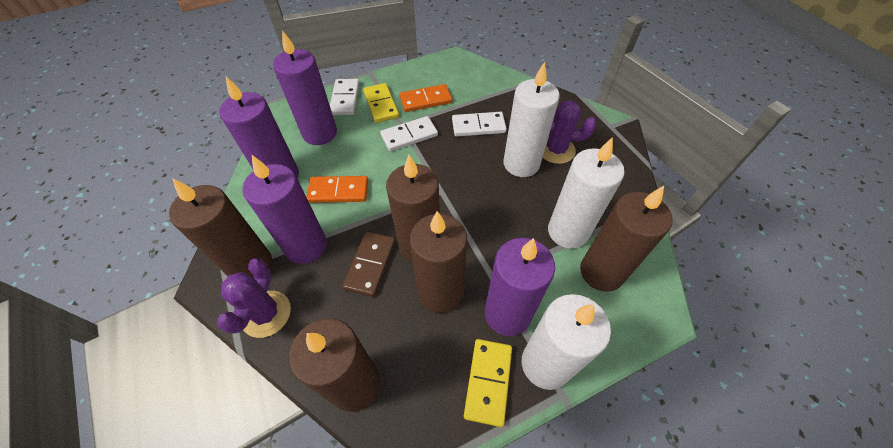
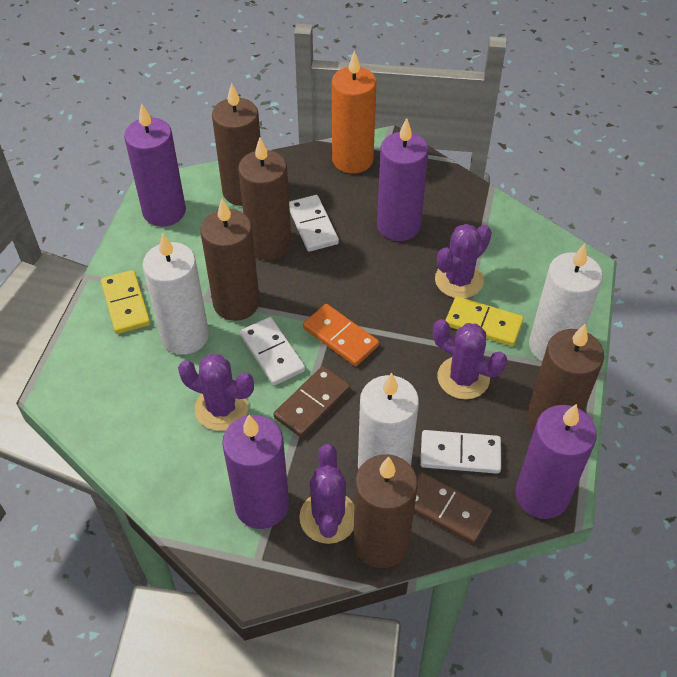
brown domino: 1 -> 2
orange candle: 0 -> 1
orange domino: 2 -> 1
purple cactus: 2 -> 4

